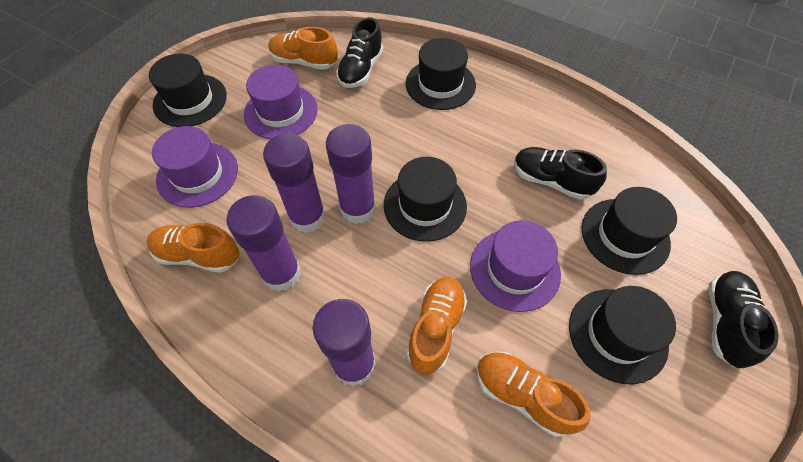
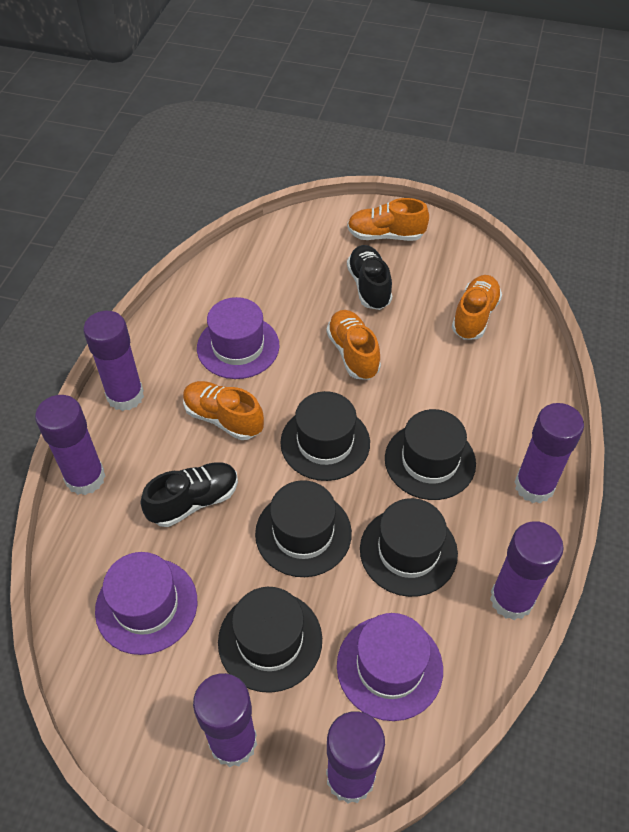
black shoe: 3 -> 2
purple glue stick: 4 -> 6

